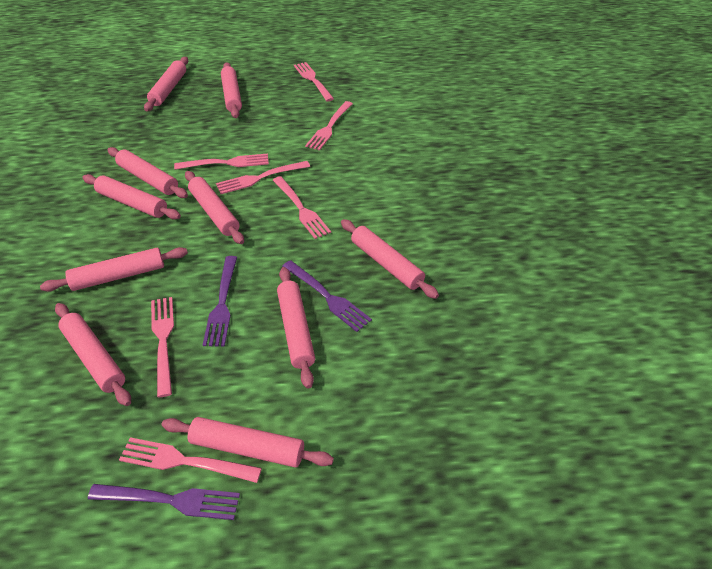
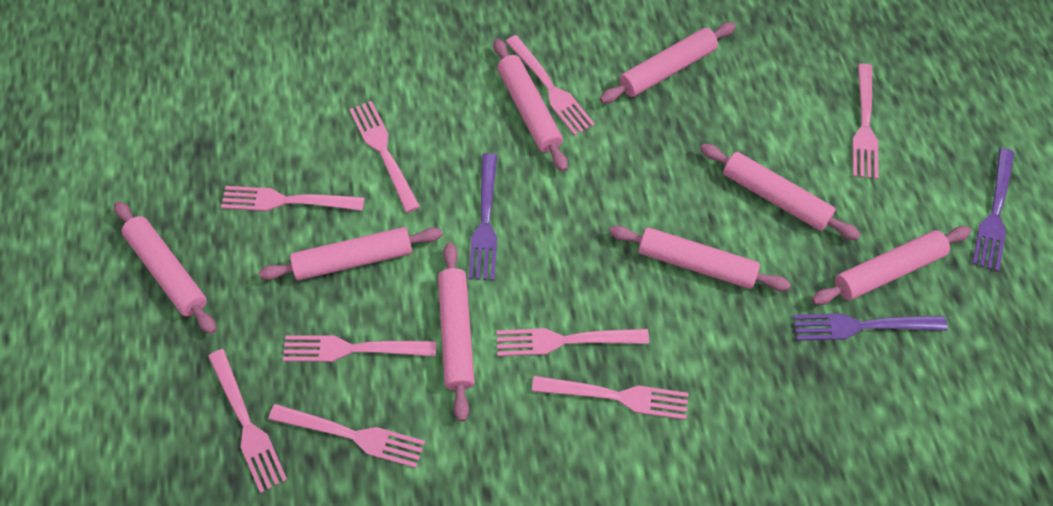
pink fork: 7 -> 9
pink rolling pin: 10 -> 8

